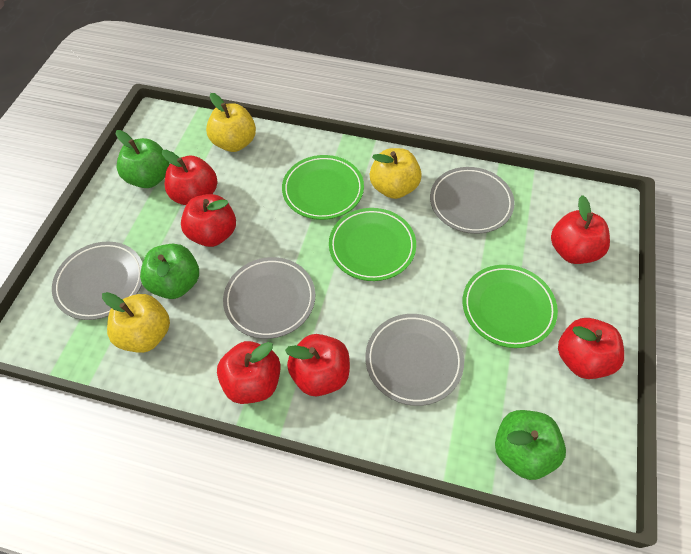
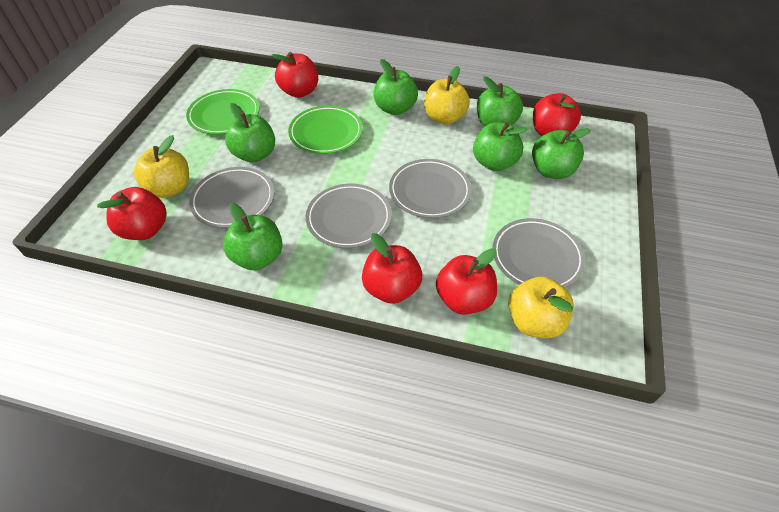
green apple: 3 -> 6
green plate: 3 -> 2
red apple: 6 -> 5

